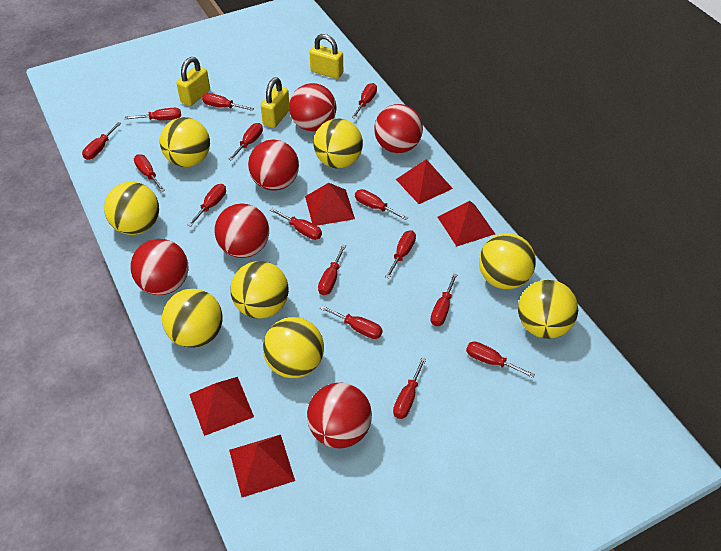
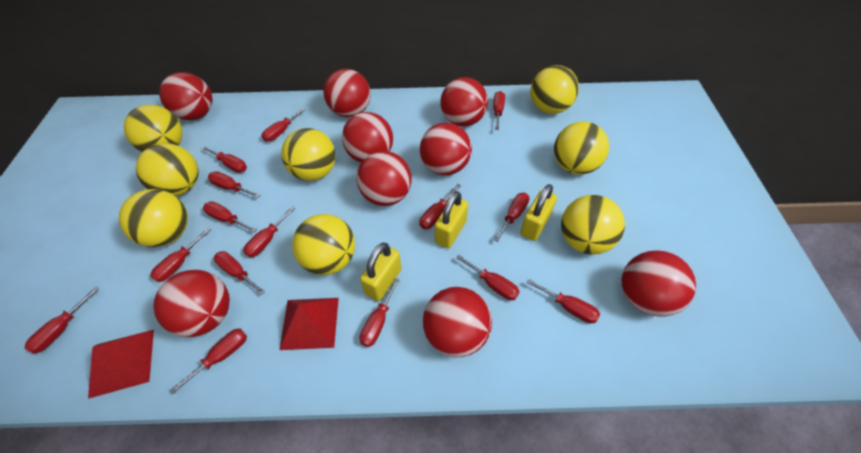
red ball: 6 -> 9
red pyramid: 5 -> 2

